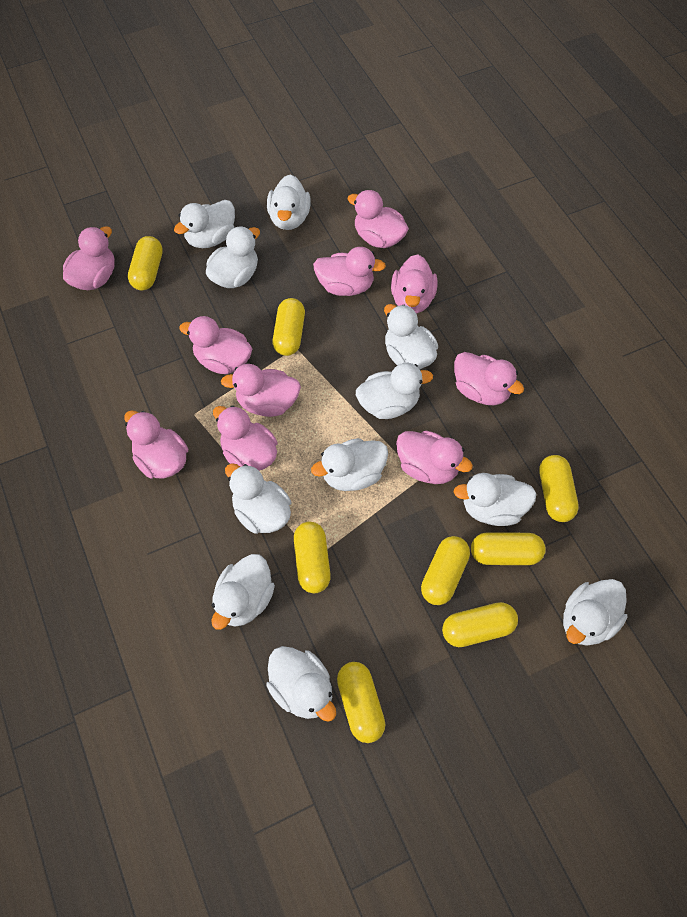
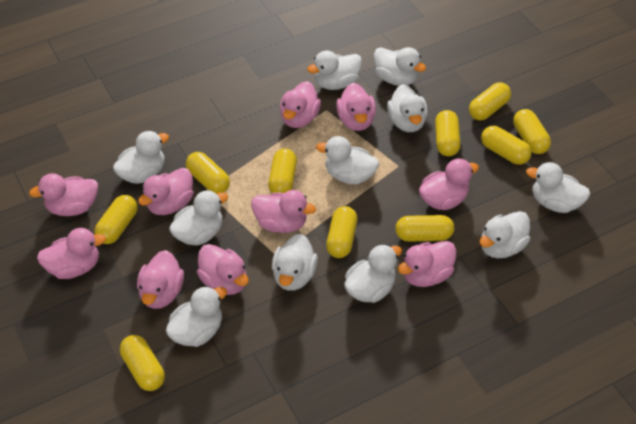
yellow capsule: 8 -> 10

